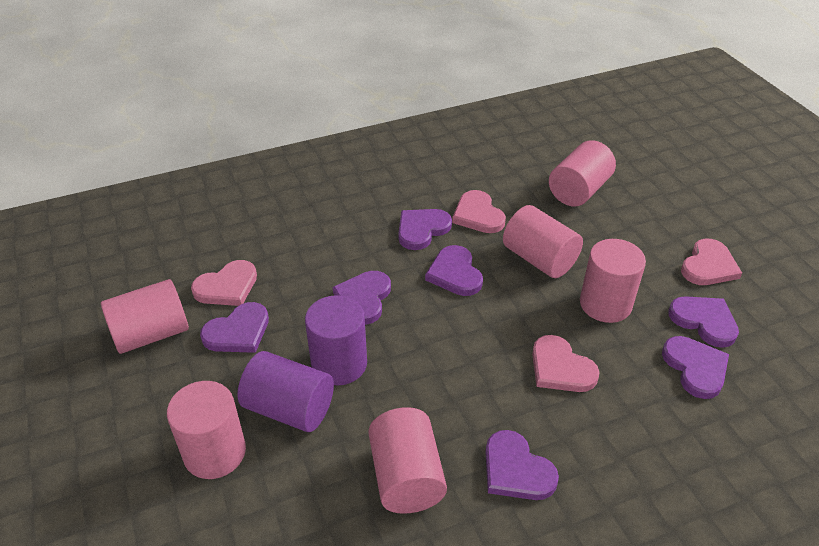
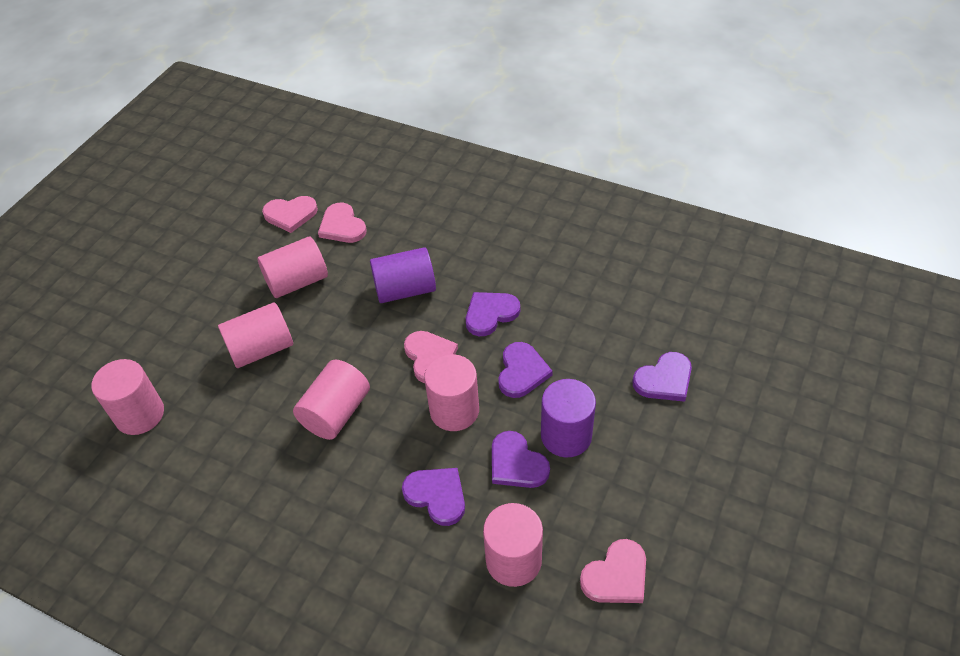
purple heart: 7 -> 5

